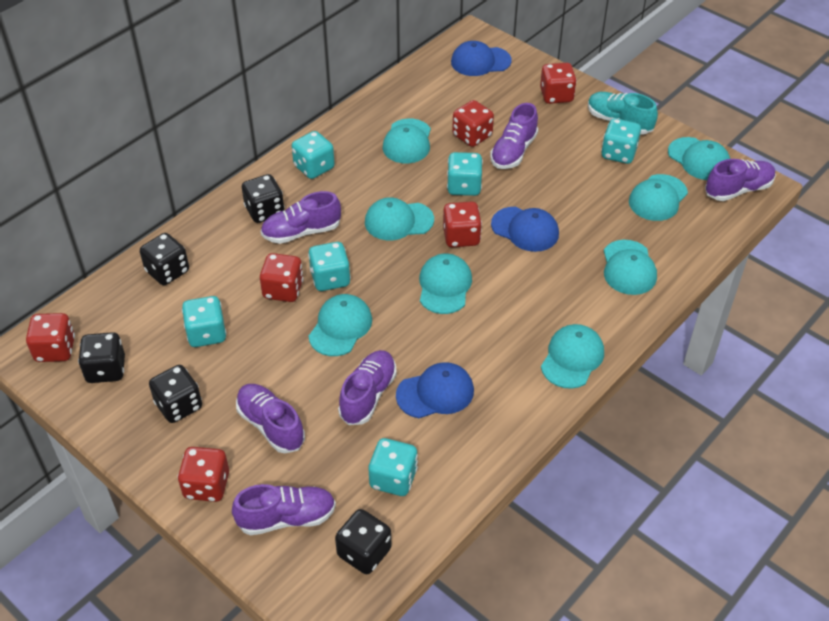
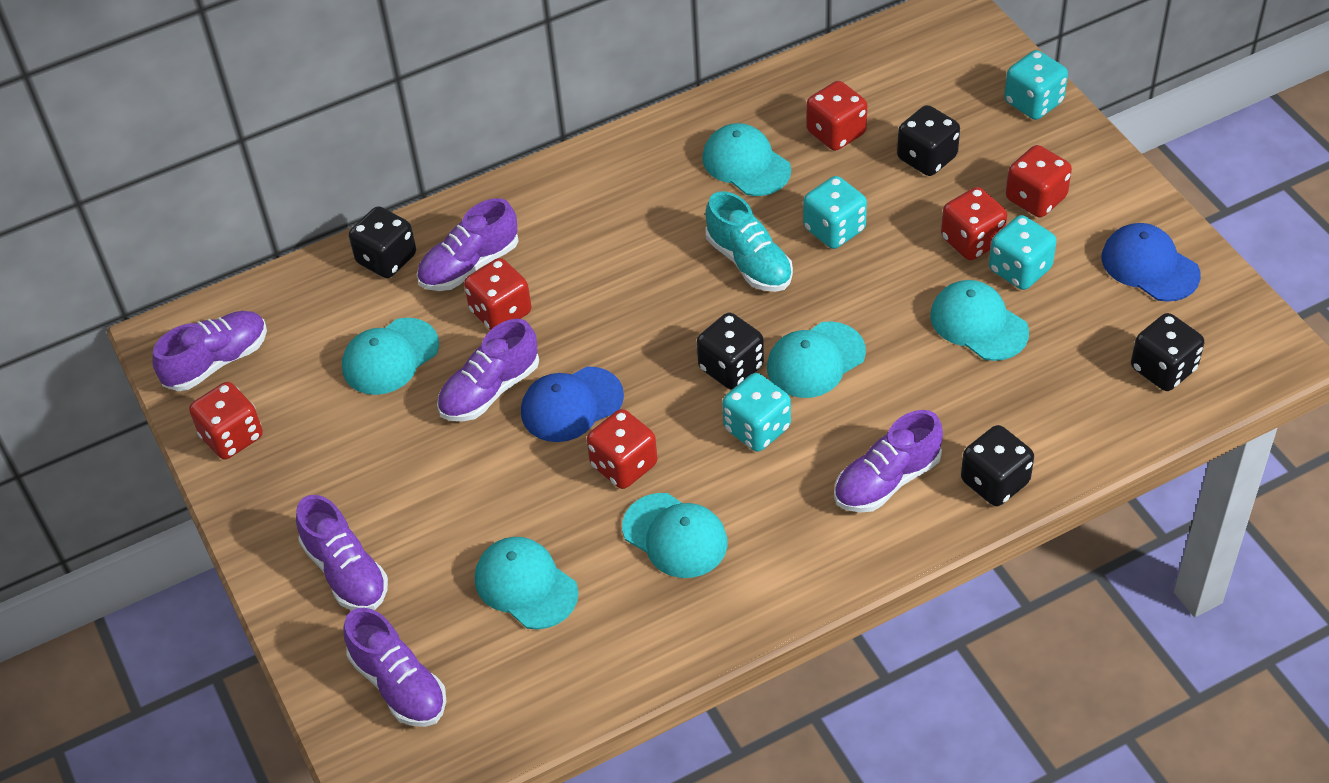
blue cap: 3 -> 2
turquoise cap: 8 -> 6
turquoise dice: 6 -> 4

